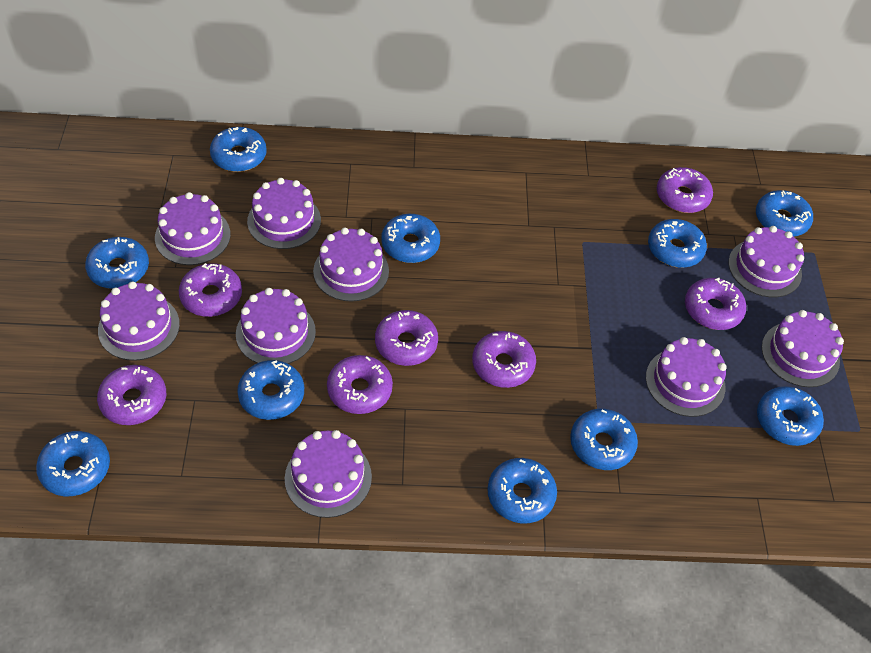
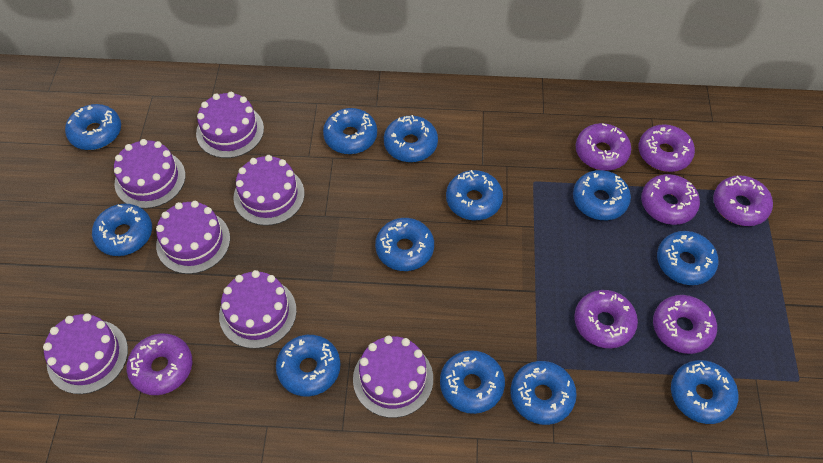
blue donut: 10 -> 12
purple cake: 9 -> 7

